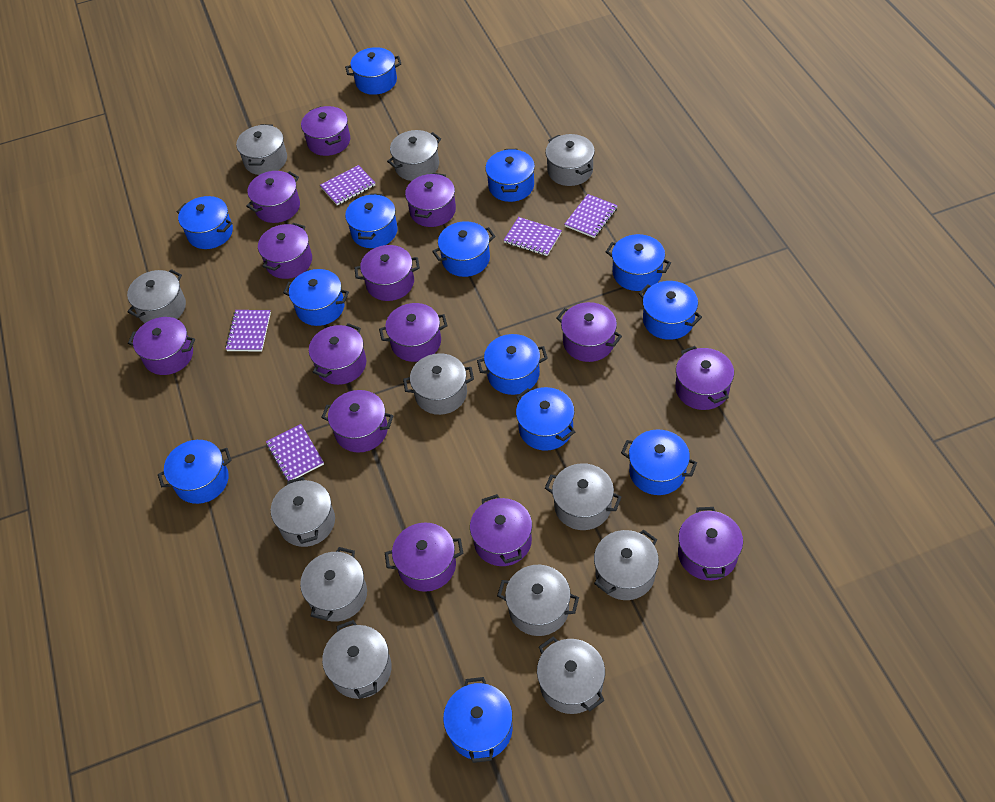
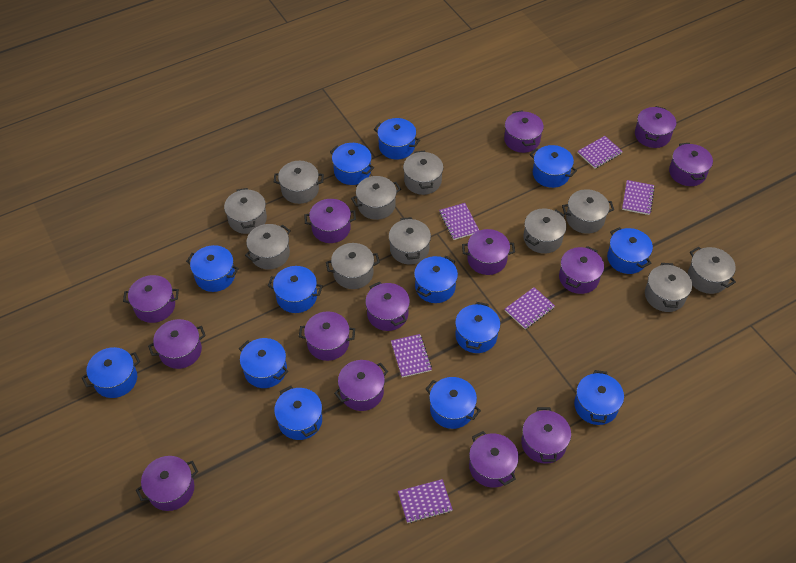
grey pot: 12 -> 11
purple notebook: 5 -> 6

